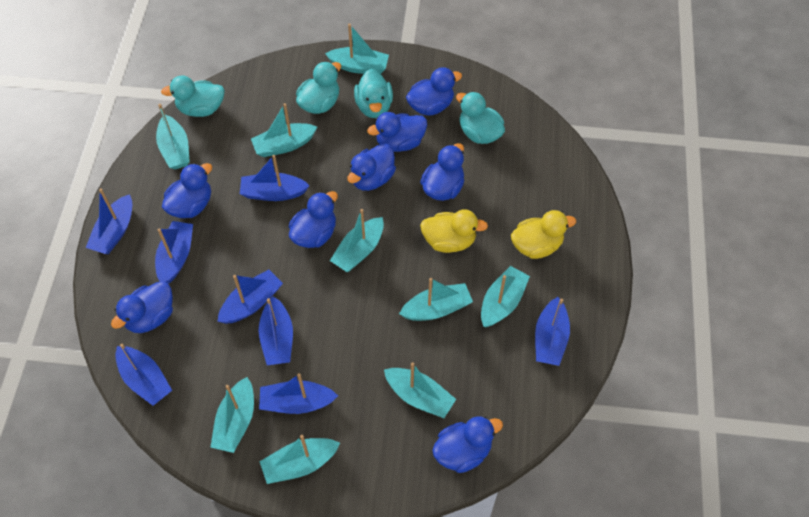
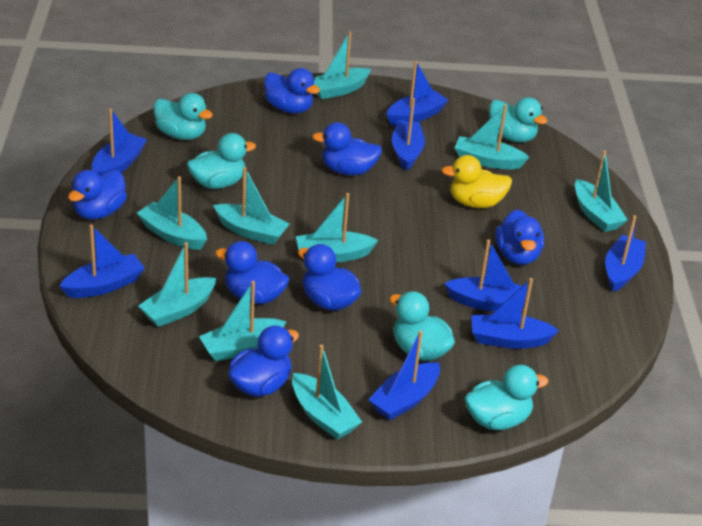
blue duck: 8 -> 7
turquoise duck: 4 -> 5
yellow duck: 2 -> 1

